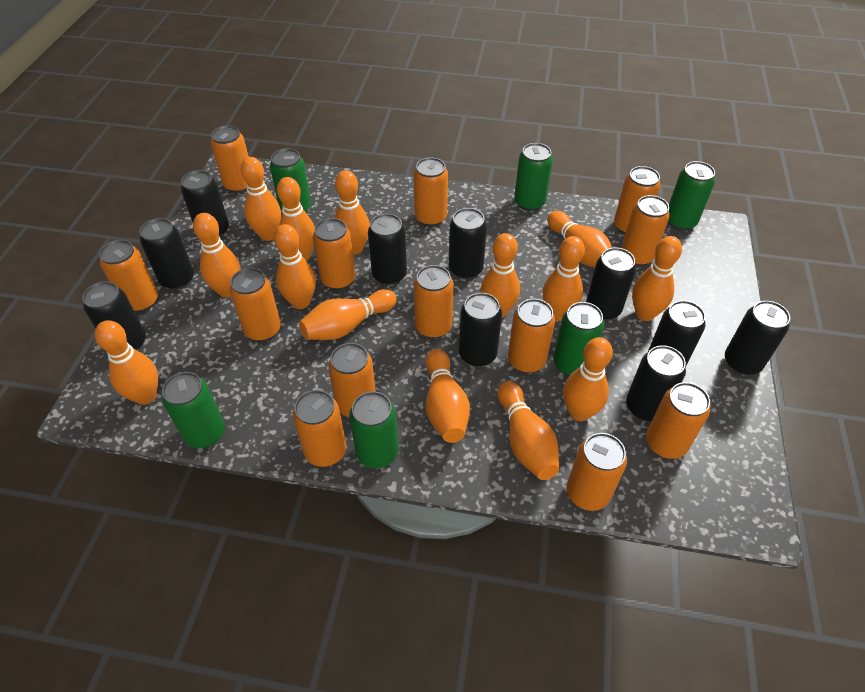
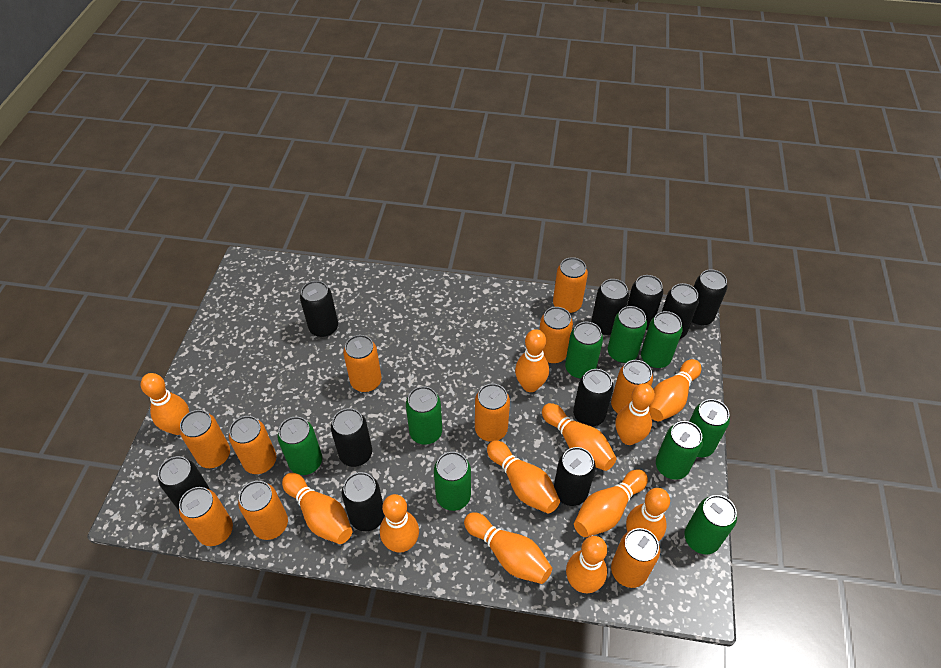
green can: 6 -> 9
orange bowling pin: 14 -> 12
orange can: 13 -> 10

